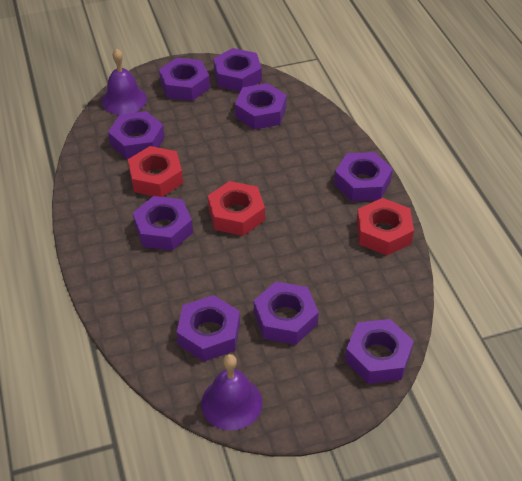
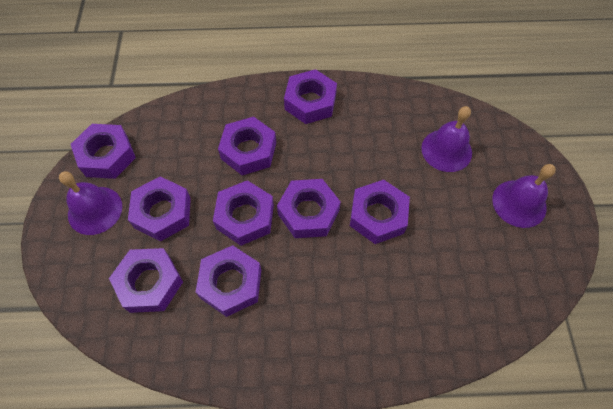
purple bell: 2 -> 3
red nut: 3 -> 0

